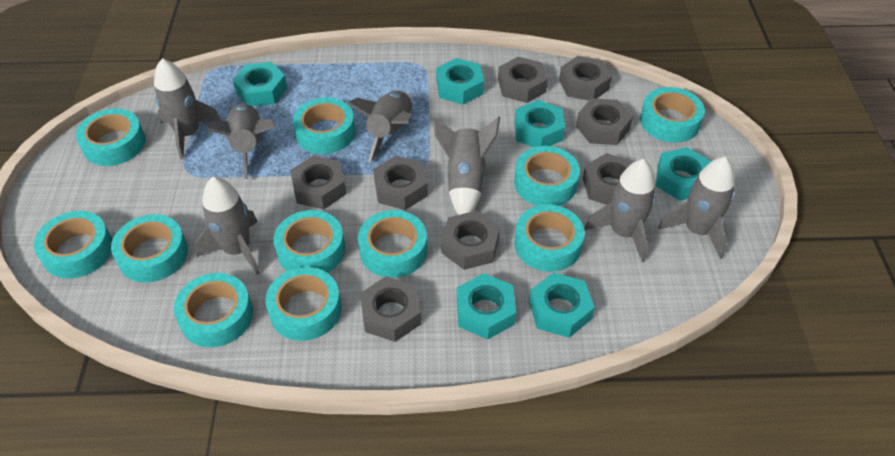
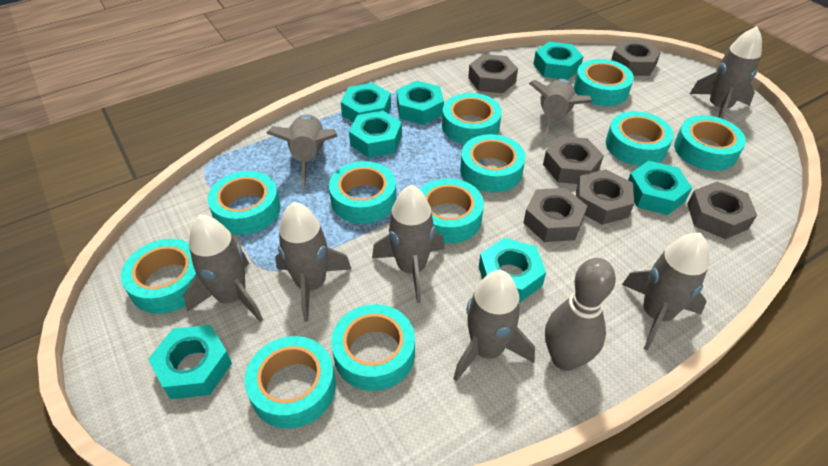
grey bowling pin: 0 -> 1
grey nut: 8 -> 6
grey rocket: 7 -> 8
turquoise nut: 6 -> 7

